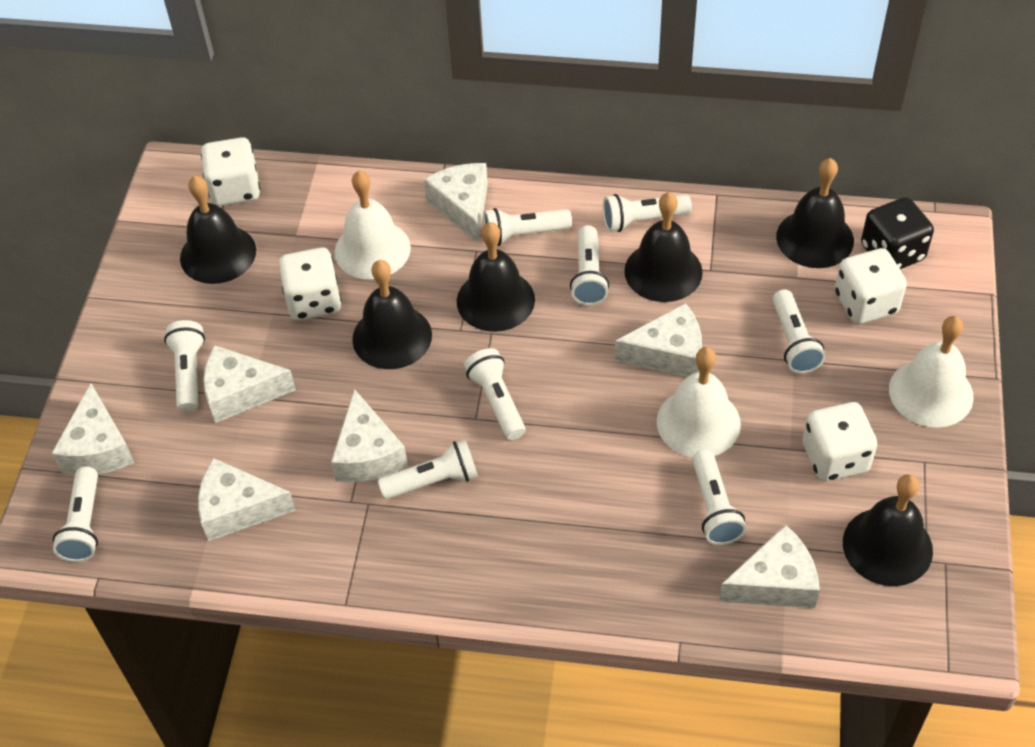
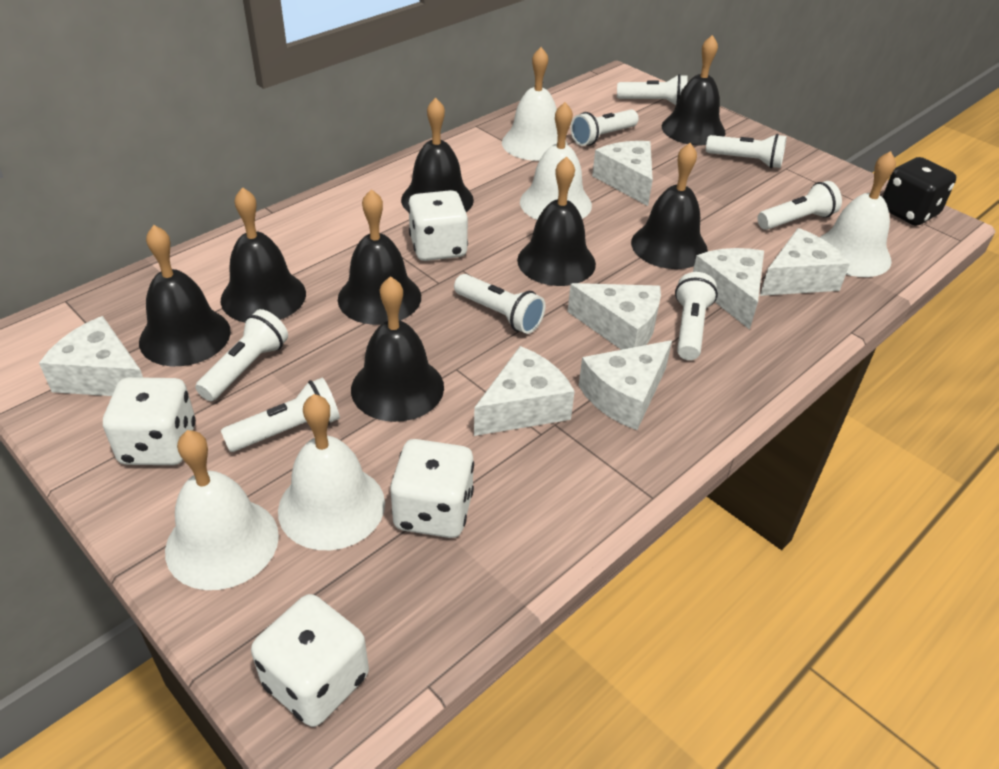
black bell: 6 -> 8
white bell: 3 -> 5
white flashlight: 9 -> 8

